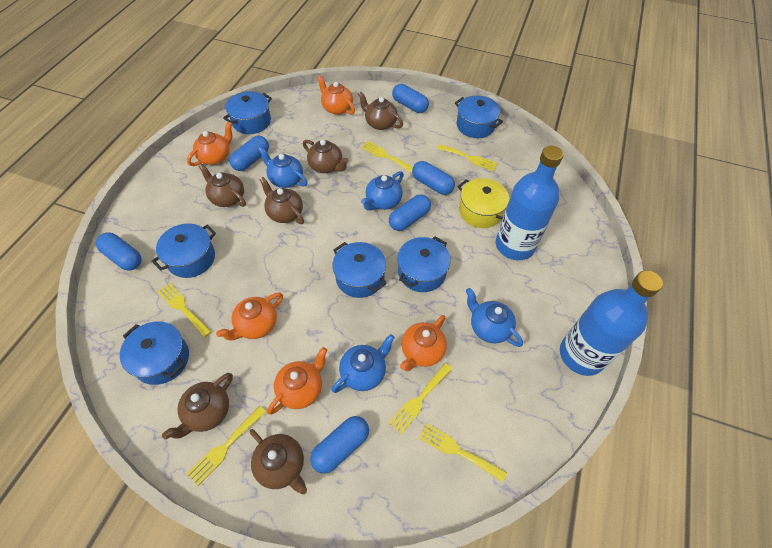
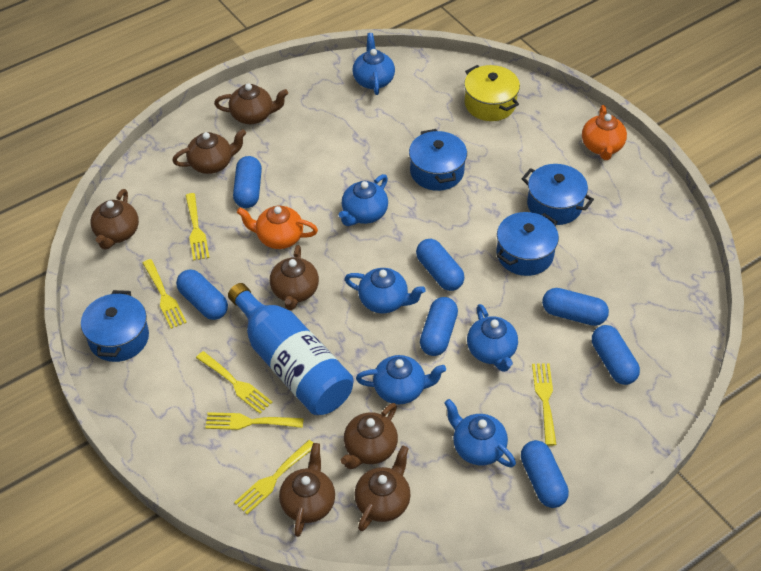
blue bottle: 2 -> 1
blue capsule: 6 -> 7
blue pot: 6 -> 4
blue teapot: 4 -> 6
brown teapot: 6 -> 7
orange teapot: 5 -> 2

